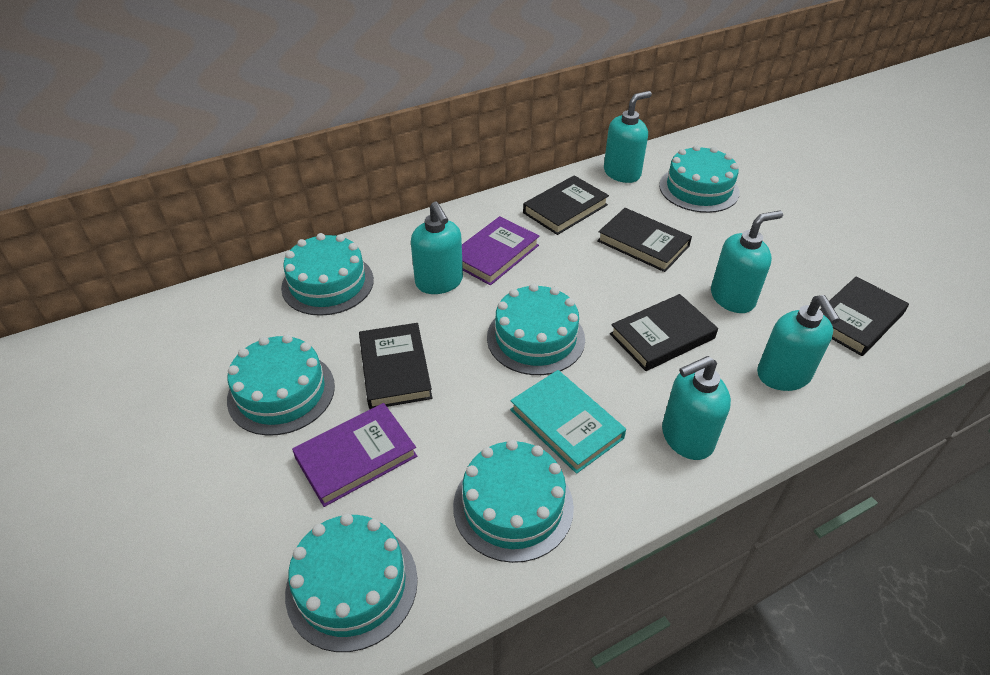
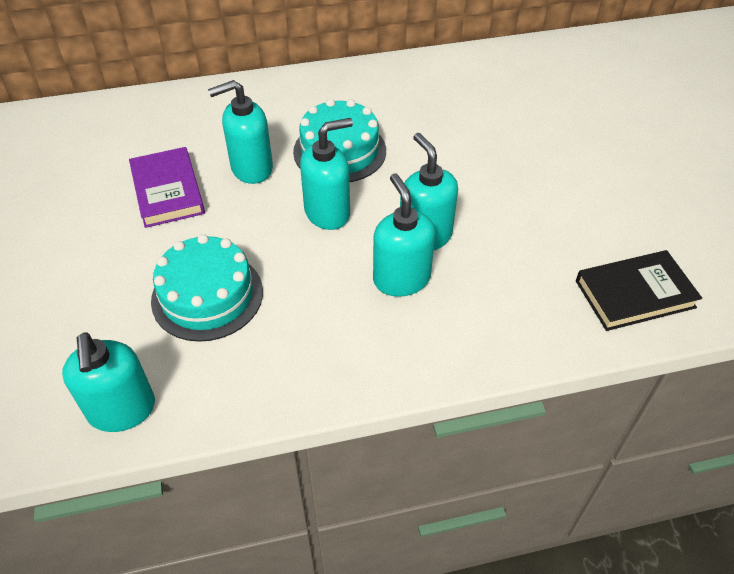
black book: 5 -> 1
purple book: 2 -> 1
turquoise book: 1 -> 0
turquoise cake: 6 -> 2

